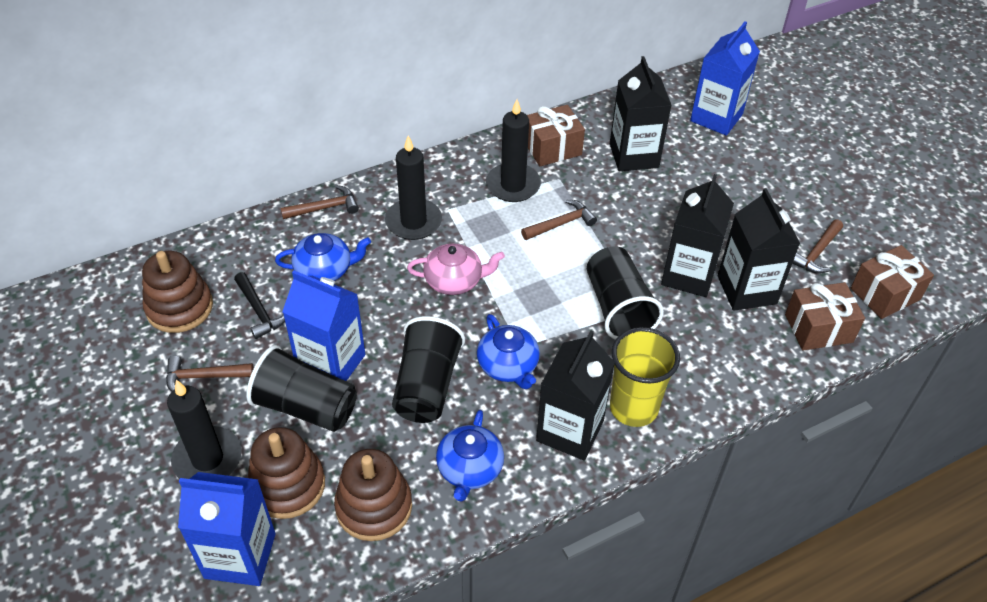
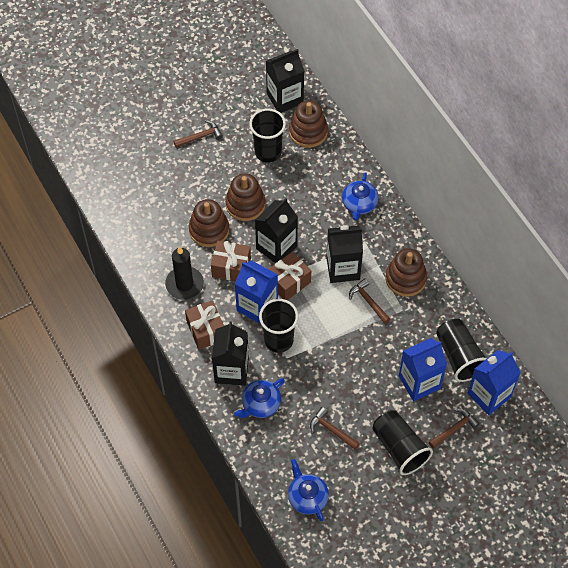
black candle: 3 -> 1
black cup: 3 -> 4
black hammer: 1 -> 0
brown stacking toy: 3 -> 4
pink teapot: 1 -> 0
yellow cup: 1 -> 0

